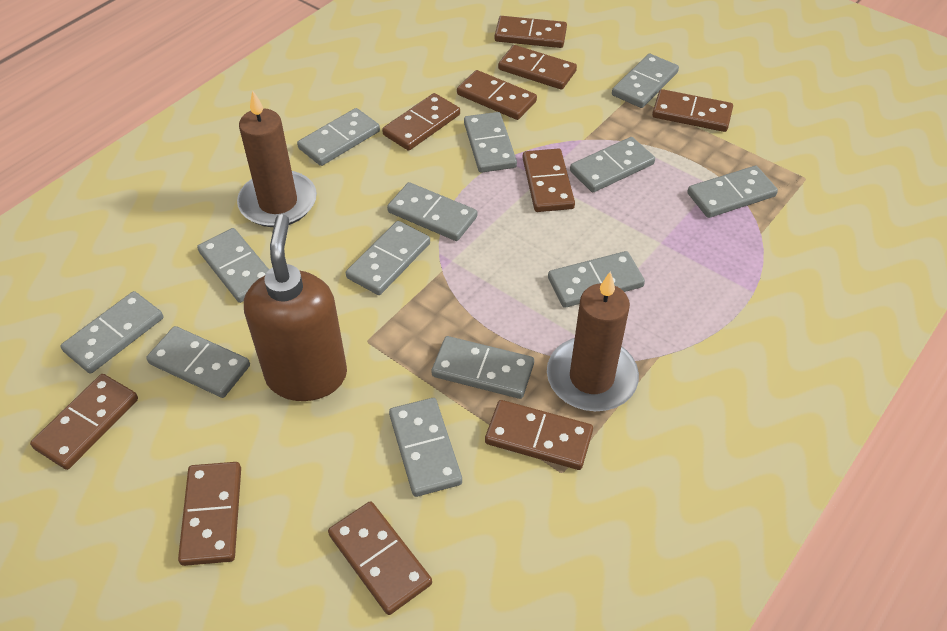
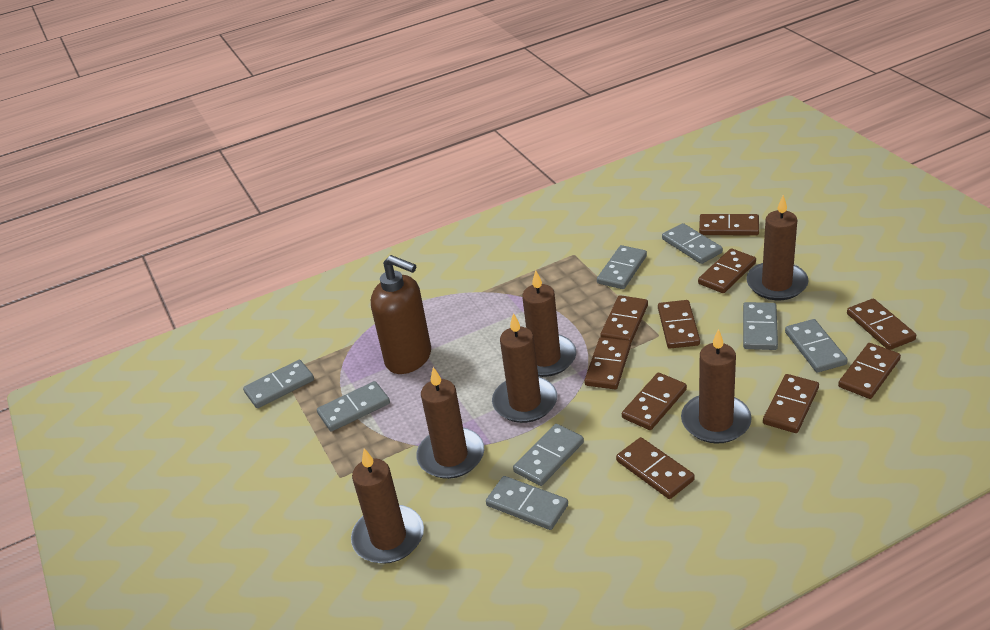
brown candle: 2 -> 6
grey domino: 13 -> 8

